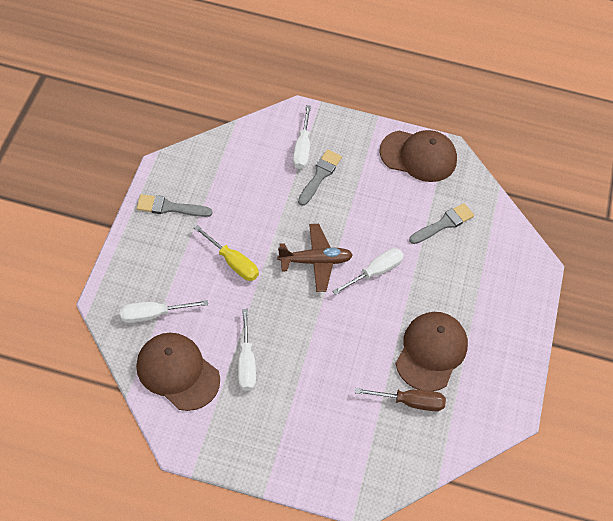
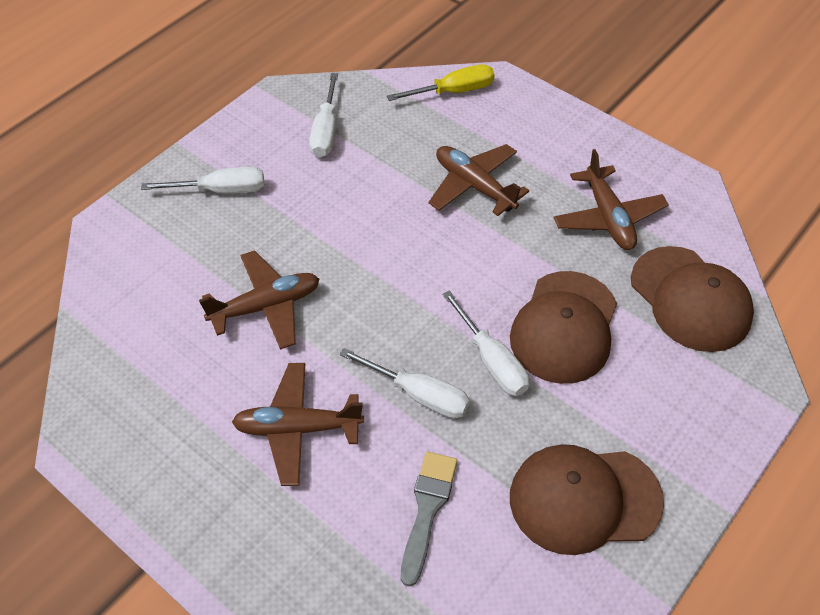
brown plane: 1 -> 4
brown screwdriver: 1 -> 0
grey brush: 3 -> 1

